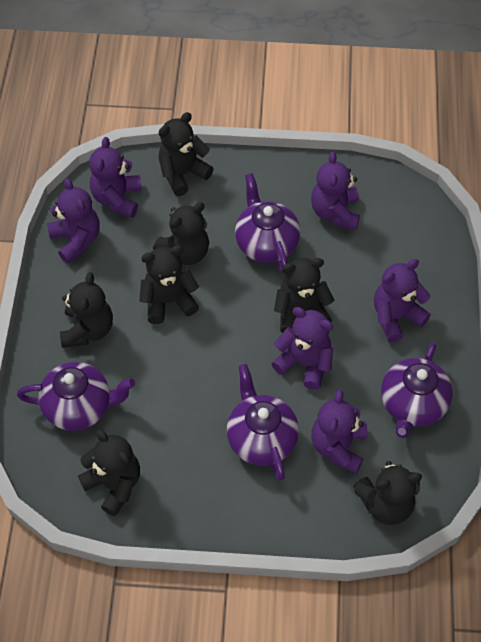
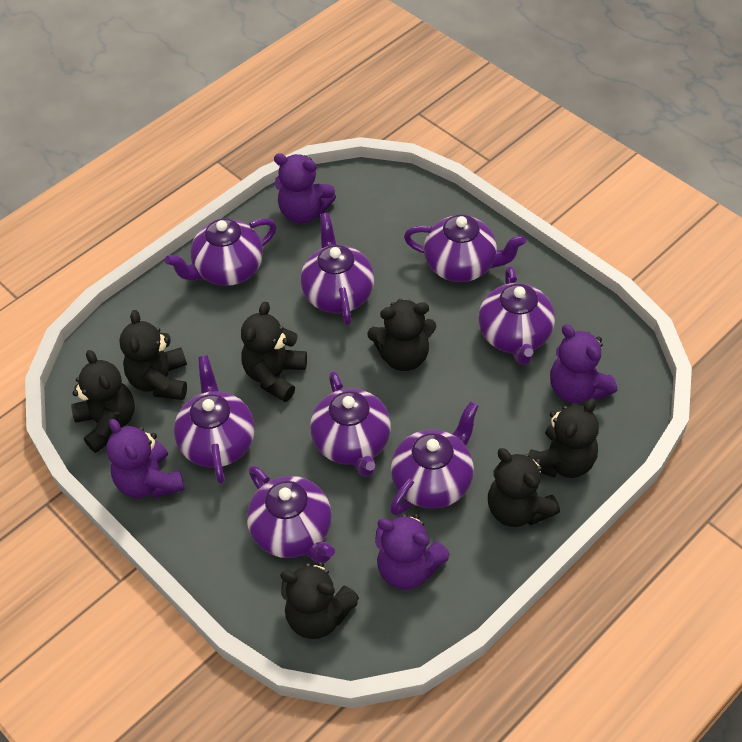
purple teapot: 4 -> 8
purple teddy bear: 6 -> 4

